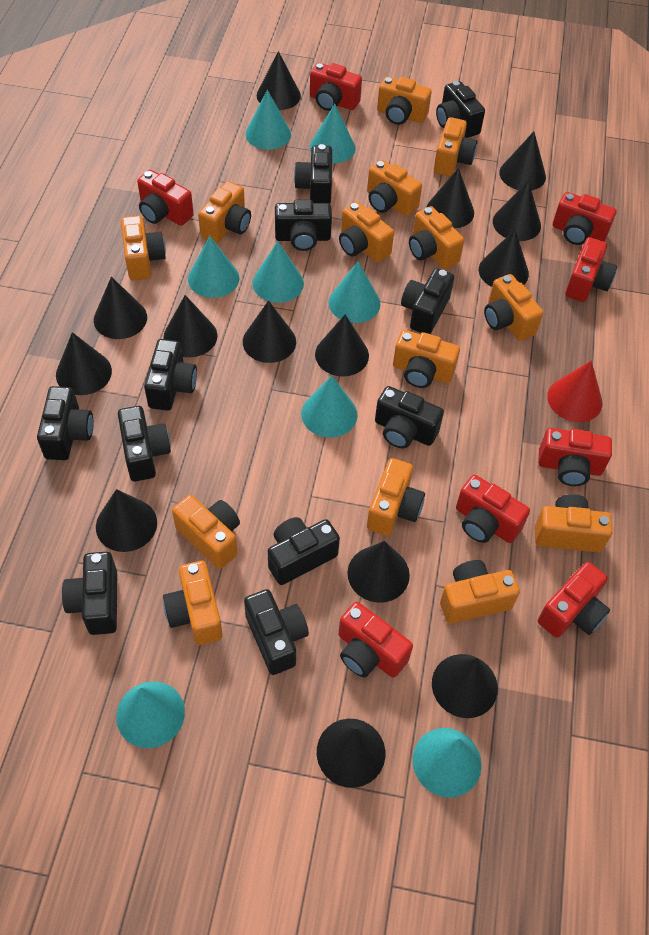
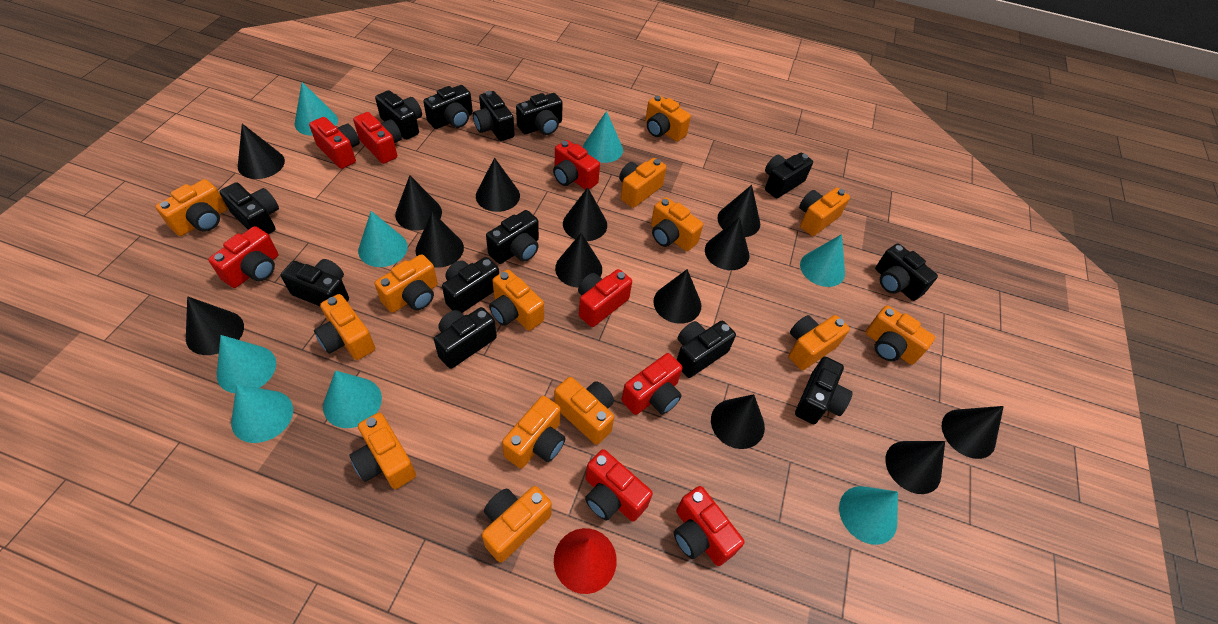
black camera: 11 -> 13
black cone: 14 -> 13

